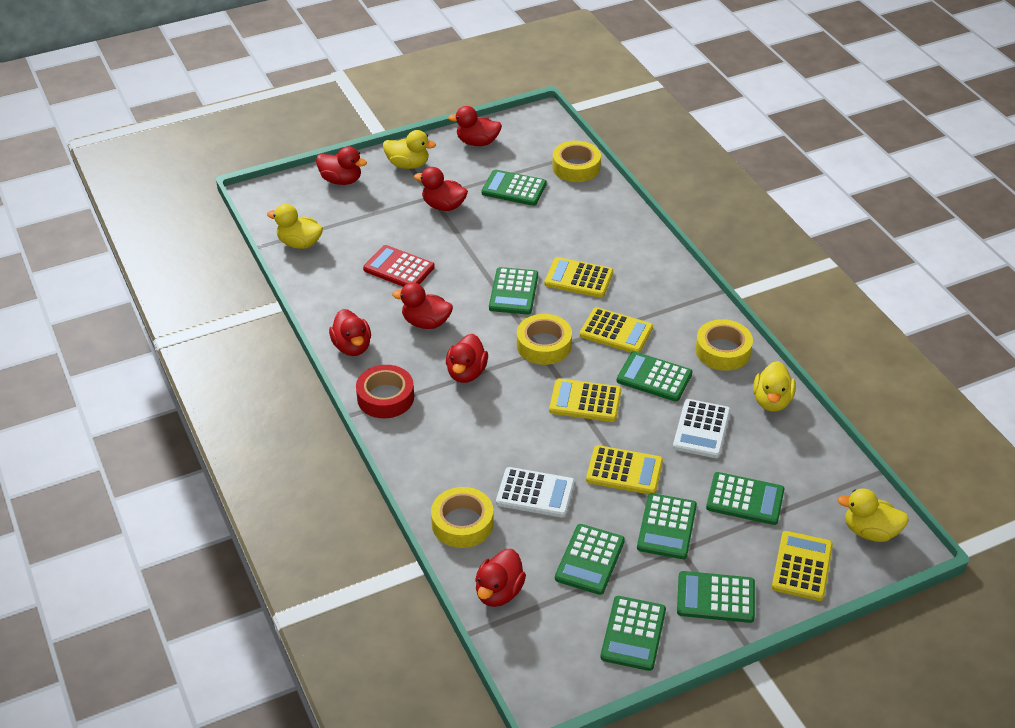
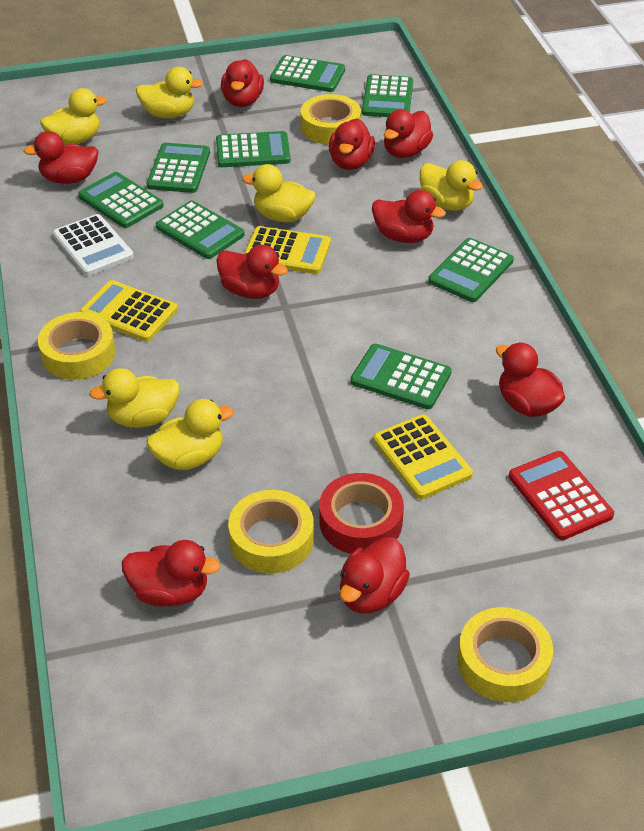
red duck: 7 -> 9
white calculator: 2 -> 1
yellow calculator: 5 -> 3
yellow duck: 4 -> 6

